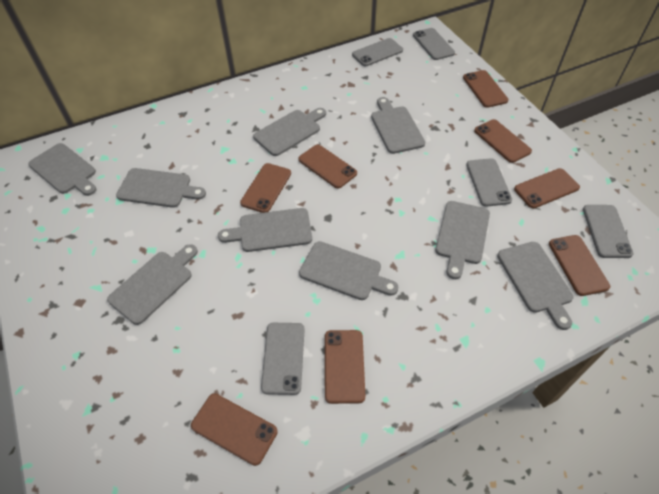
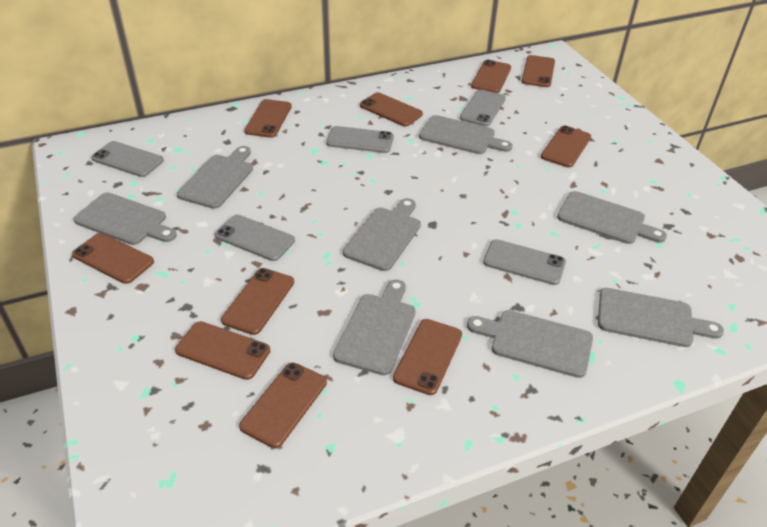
brown phone: 8 -> 10
grey cutting board: 9 -> 8

